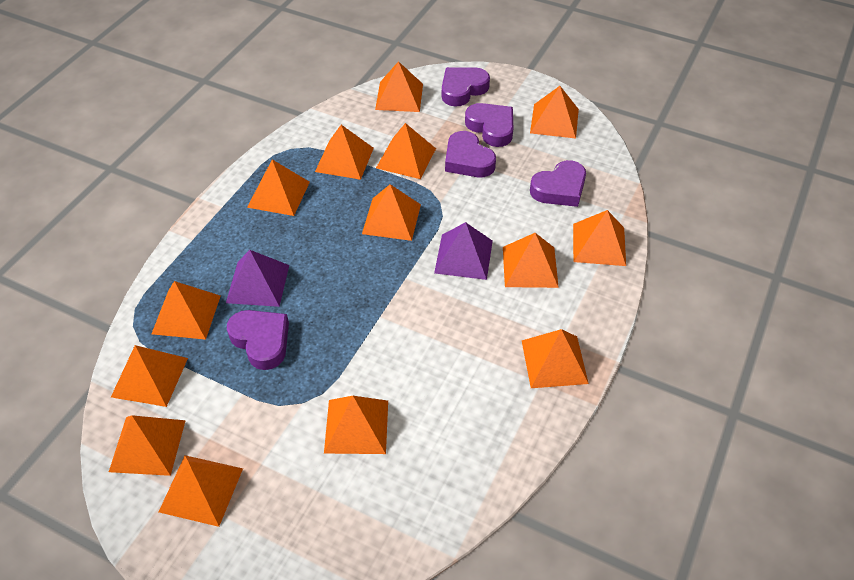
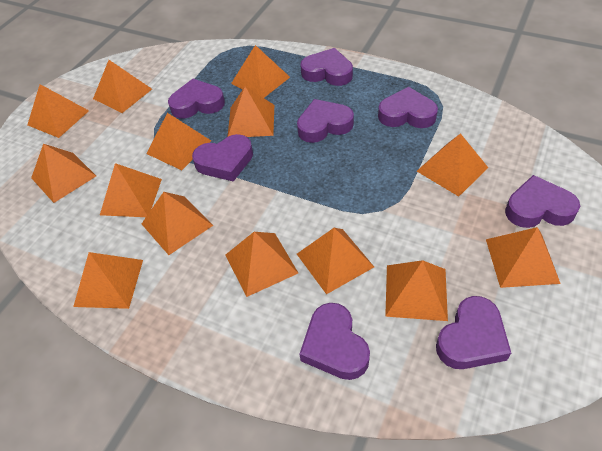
purple heart: 5 -> 8
purple pyramid: 2 -> 0

